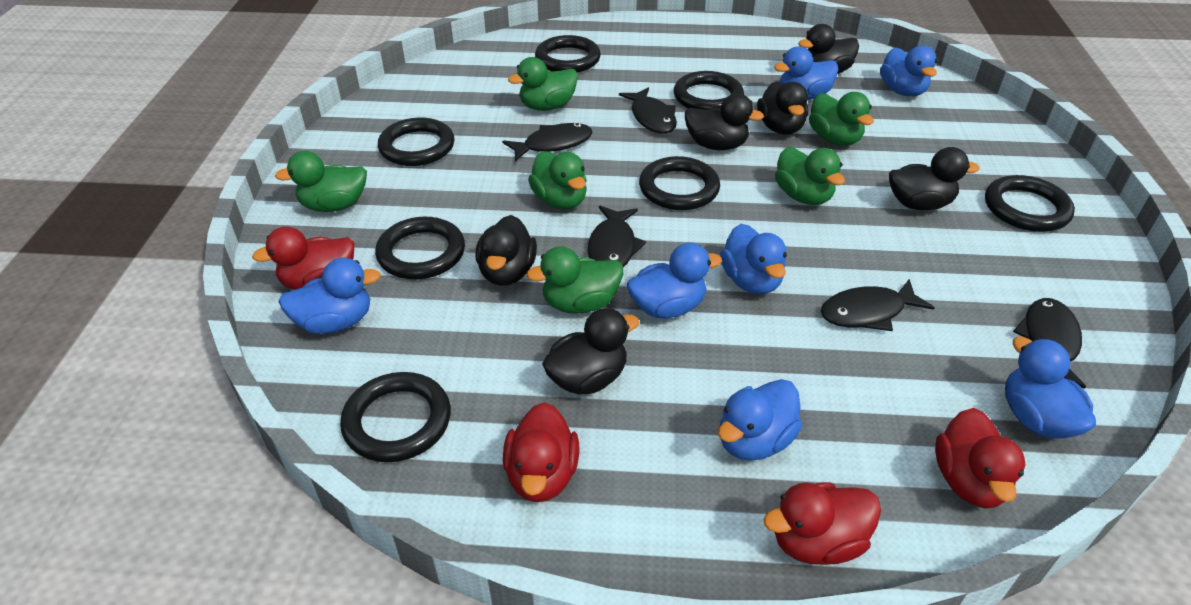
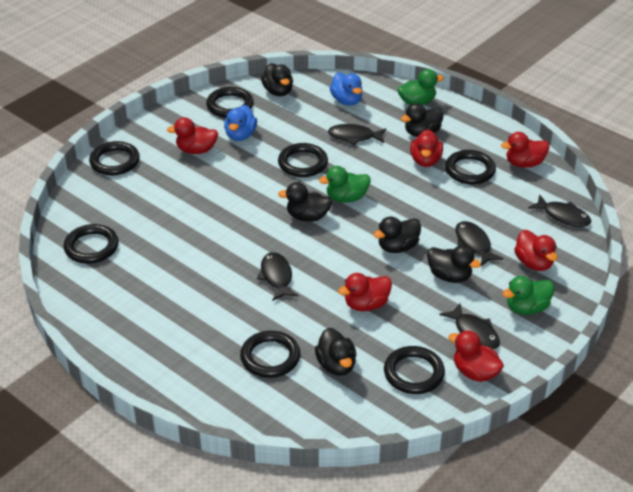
blue duck: 7 -> 2
green duck: 6 -> 3
red duck: 4 -> 6

